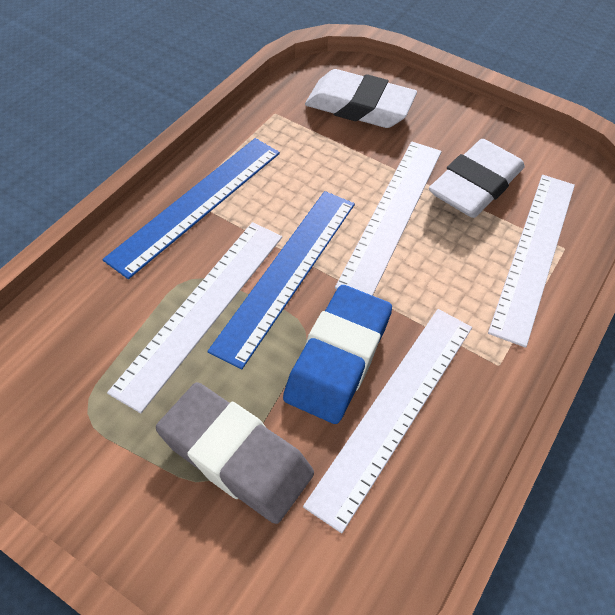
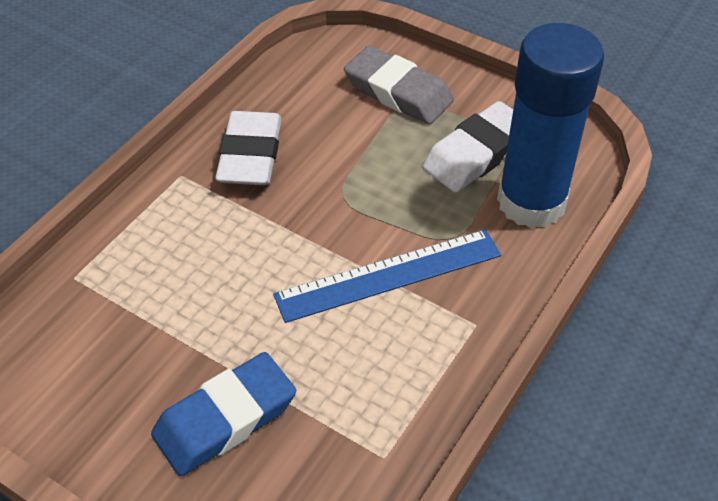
blue glue stick: 0 -> 1
blue ruler: 2 -> 1
white ruler: 4 -> 0

